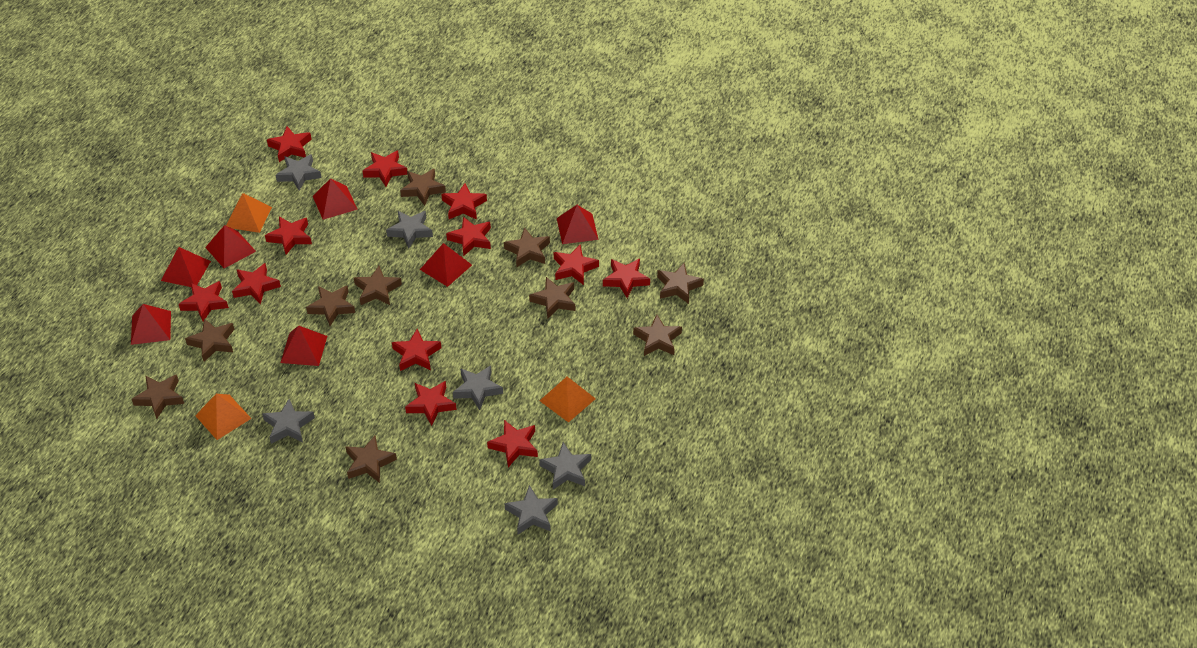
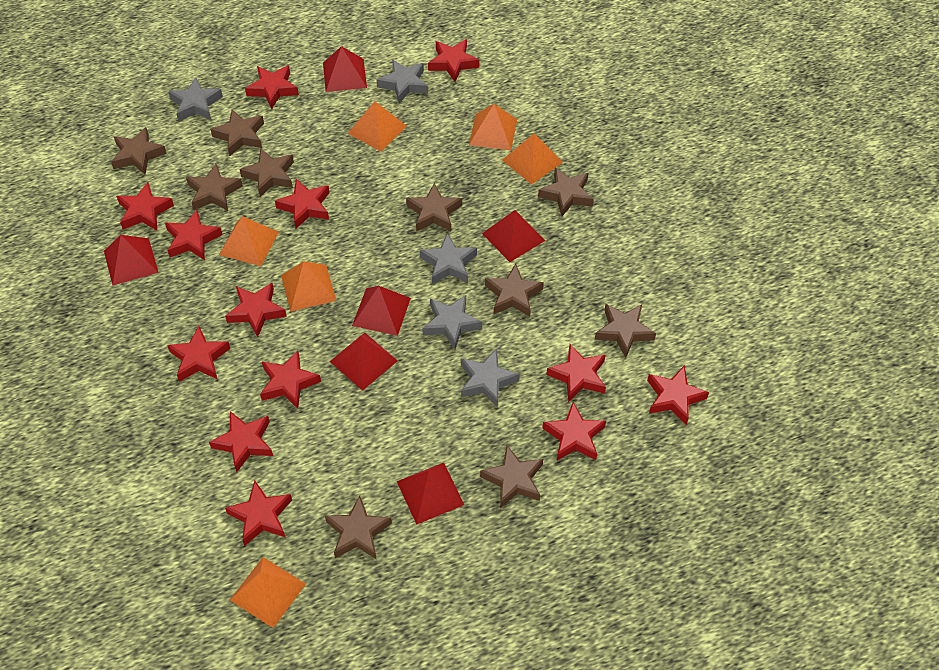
grey star: 6 -> 5
orange pyramid: 3 -> 6
red pyramid: 7 -> 6
red star: 12 -> 13

